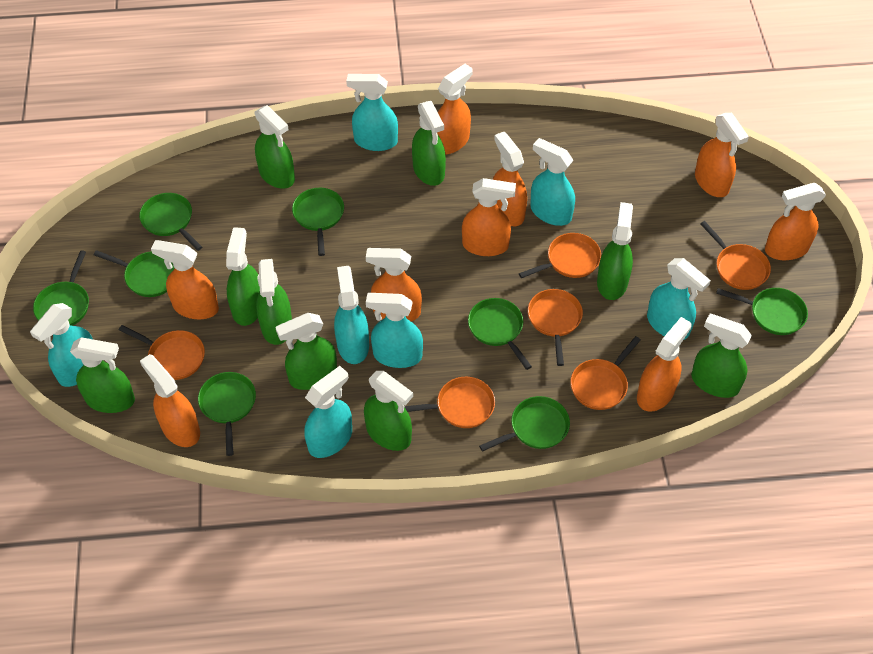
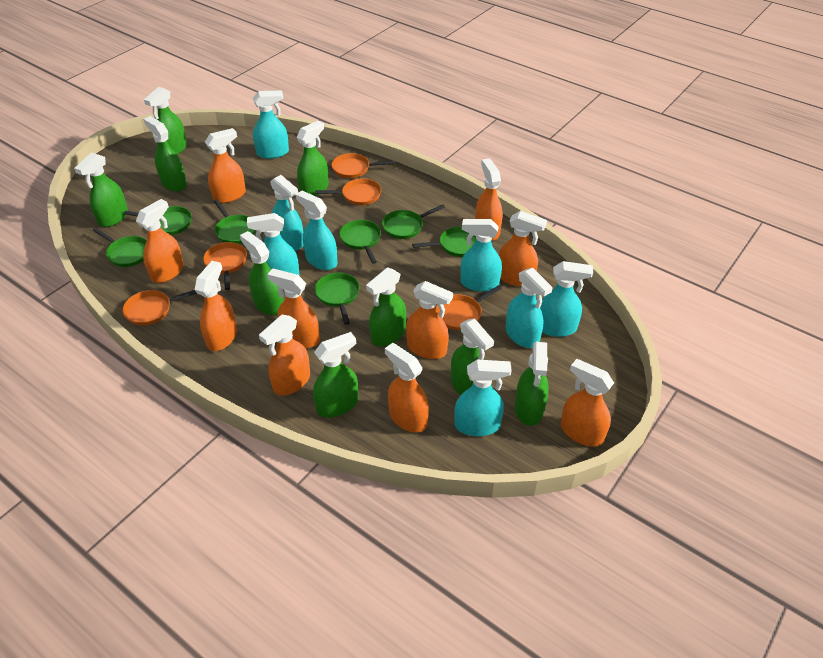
green pan: 8 -> 7
orange pan: 6 -> 5
orange spray bottle: 9 -> 10
turquoise spray bottle: 7 -> 8

